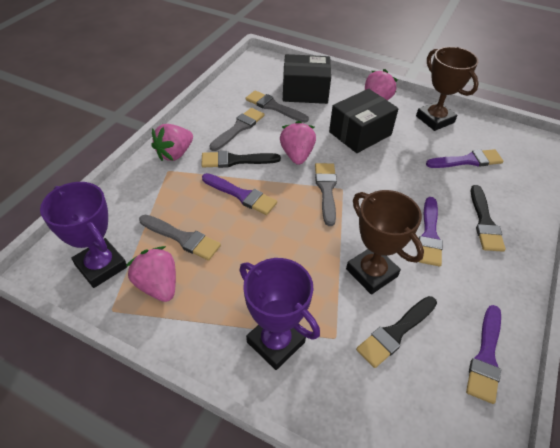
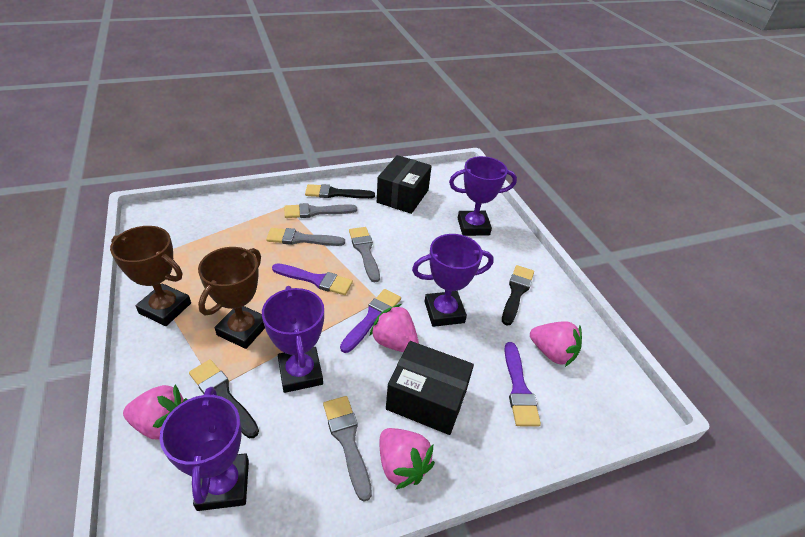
purple brush: 4 -> 3
purple trophy: 2 -> 4

